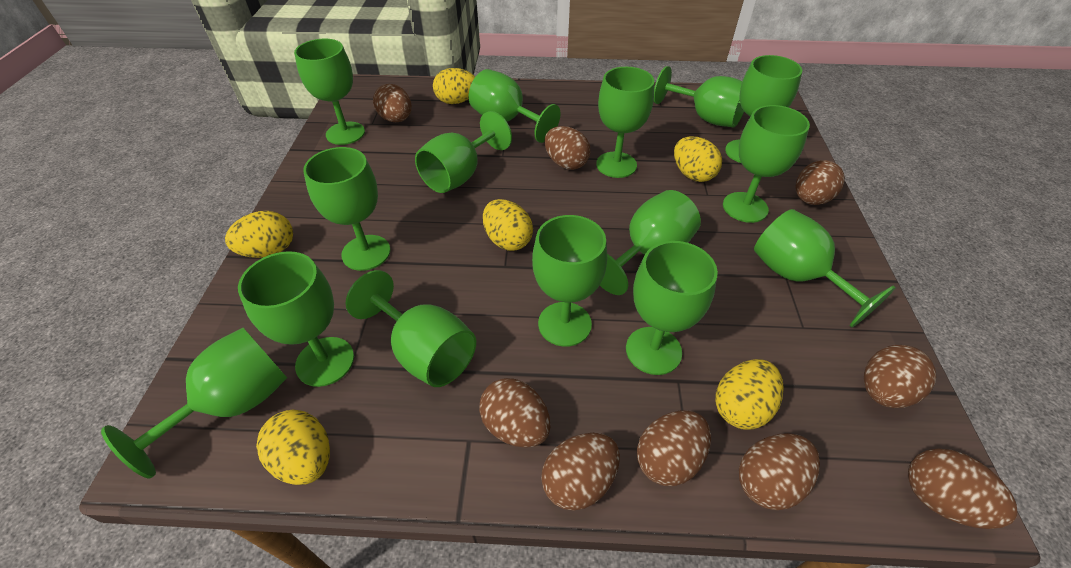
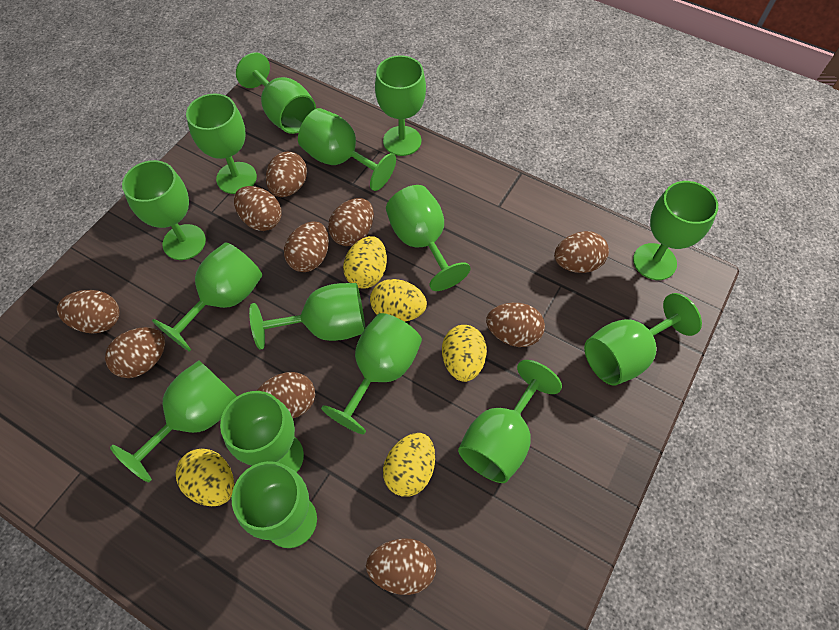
brown egg: 9 -> 10
yellow egg: 6 -> 5

